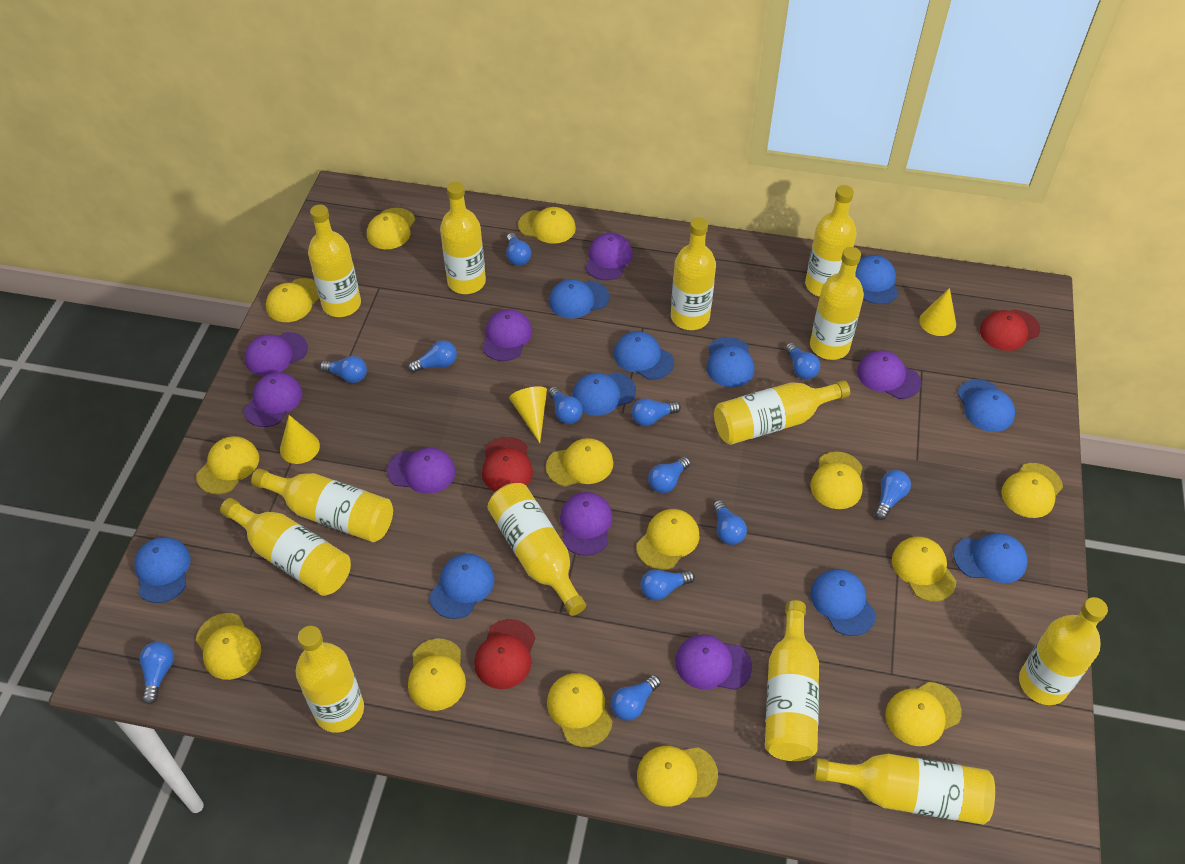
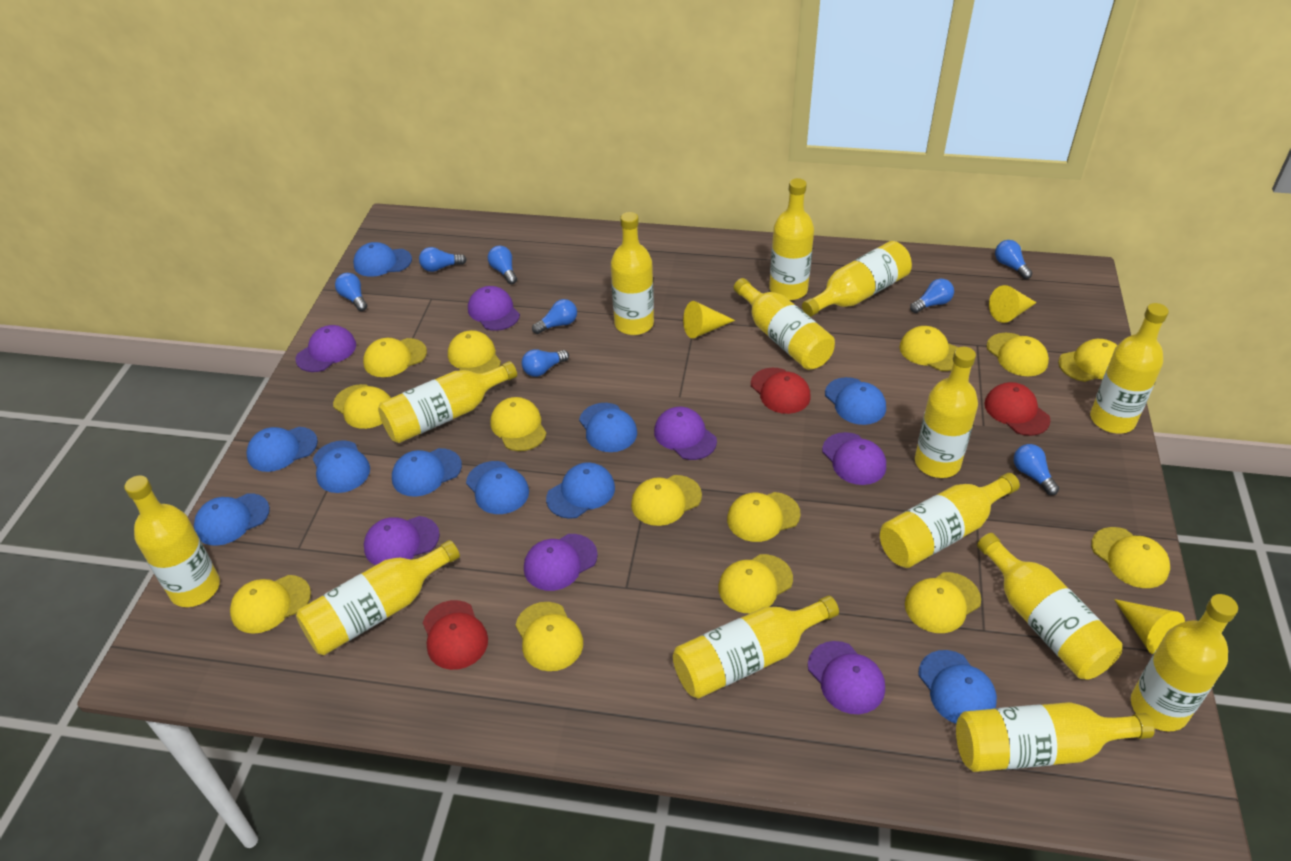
blue light bulb: 12 -> 8
purple cap: 8 -> 7
yellow bottle: 13 -> 14

